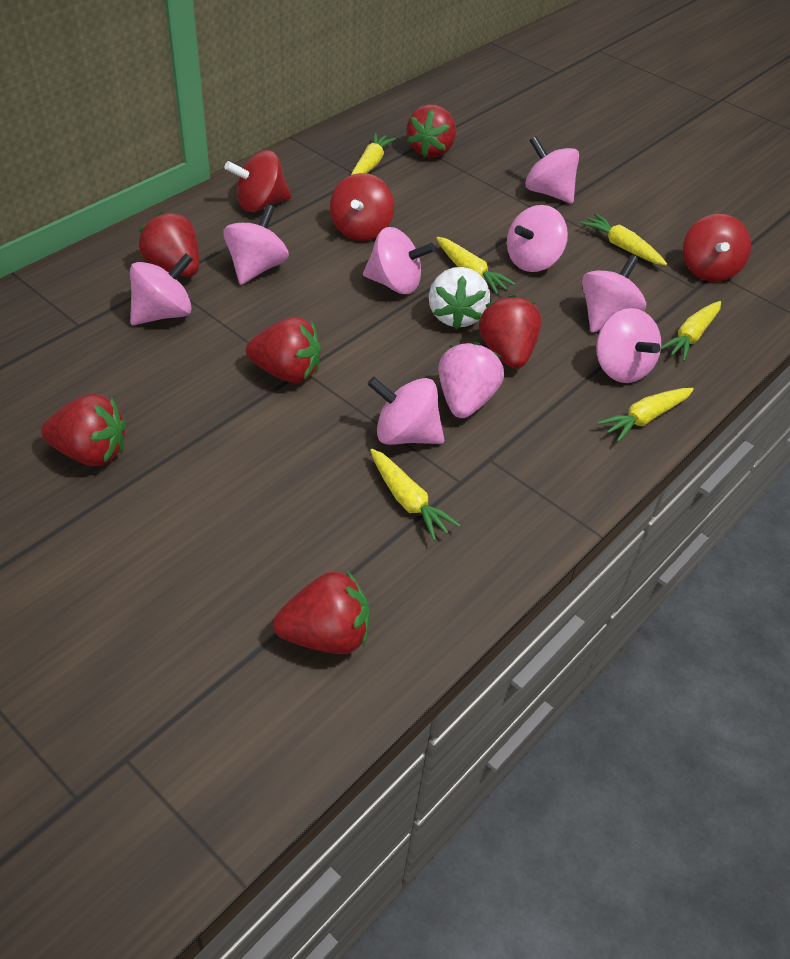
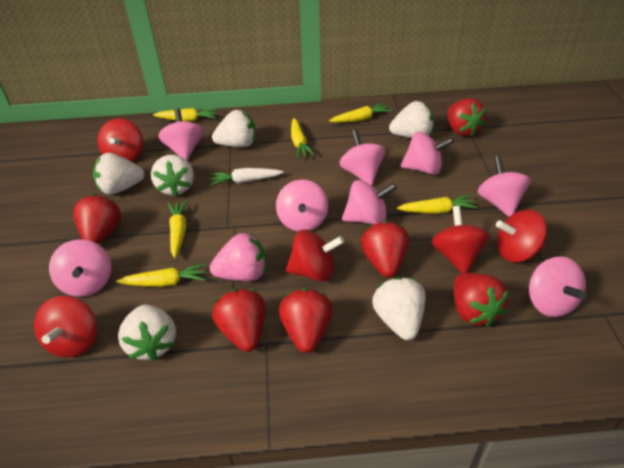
red spinning top: 3 -> 5
white carrot: 0 -> 1
white strawberry: 1 -> 6

